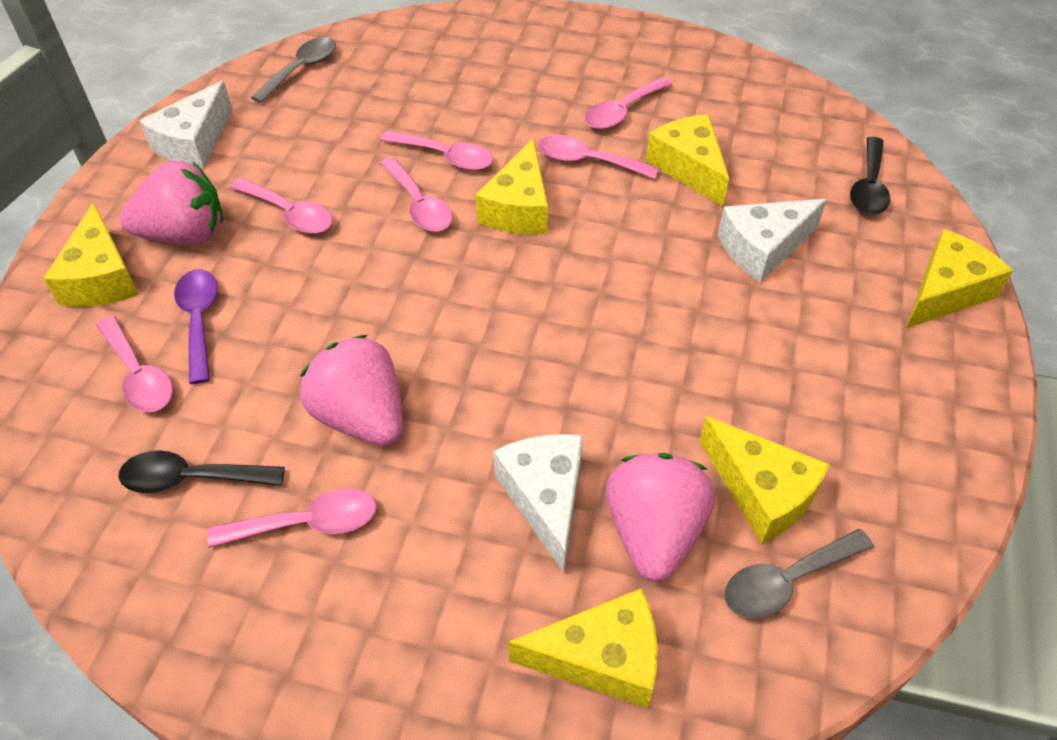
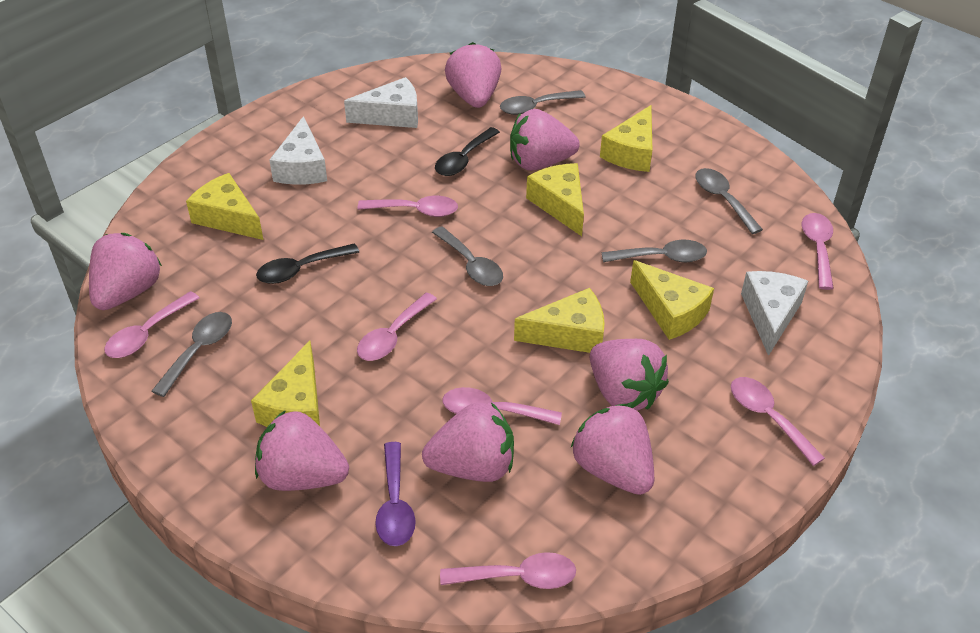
grey spoon: 2 -> 5
pink strawberry: 3 -> 7

